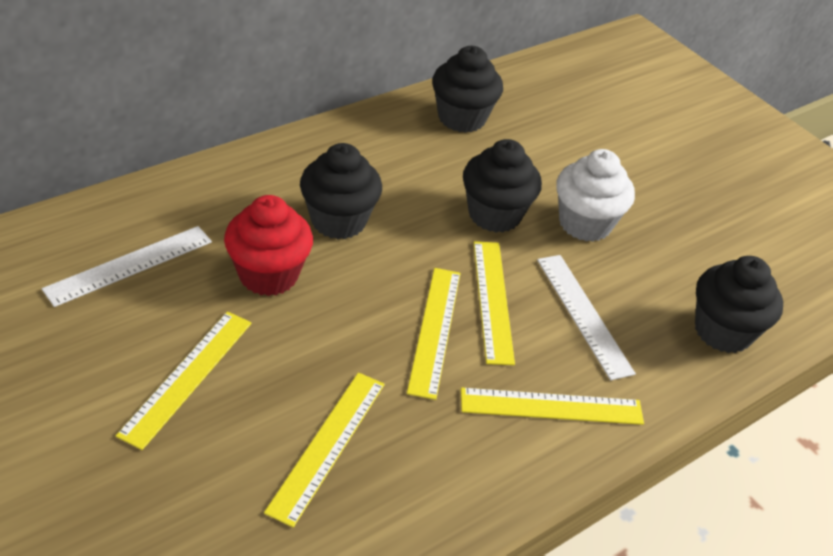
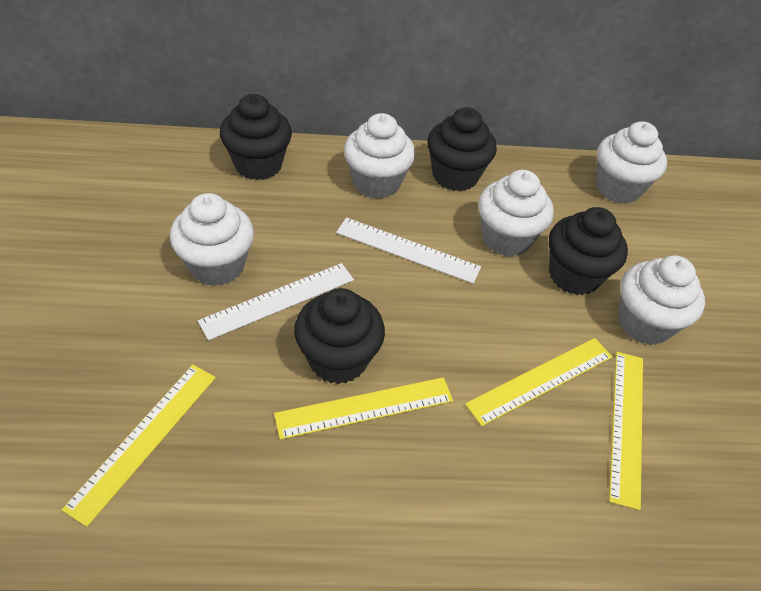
red cupcake: 1 -> 0
white cupcake: 1 -> 5
yellow ruler: 5 -> 4

